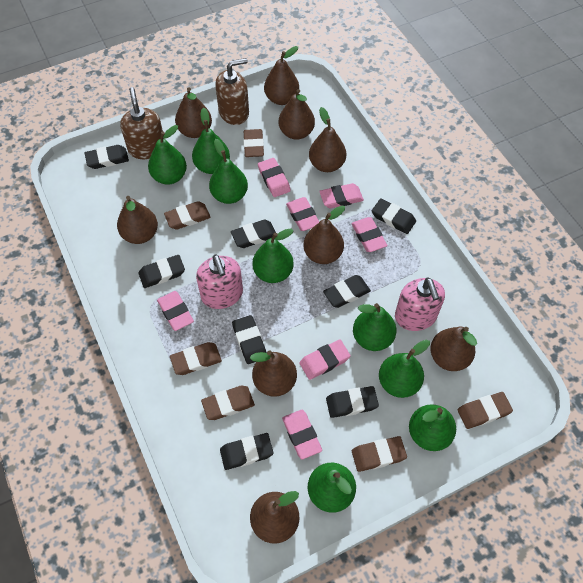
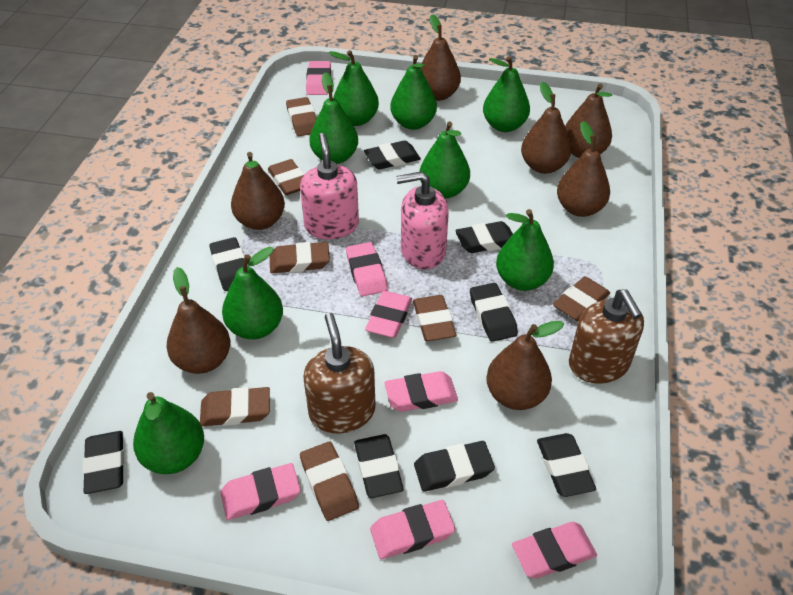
brown eraser: 6 -> 7
brown pear: 9 -> 7

